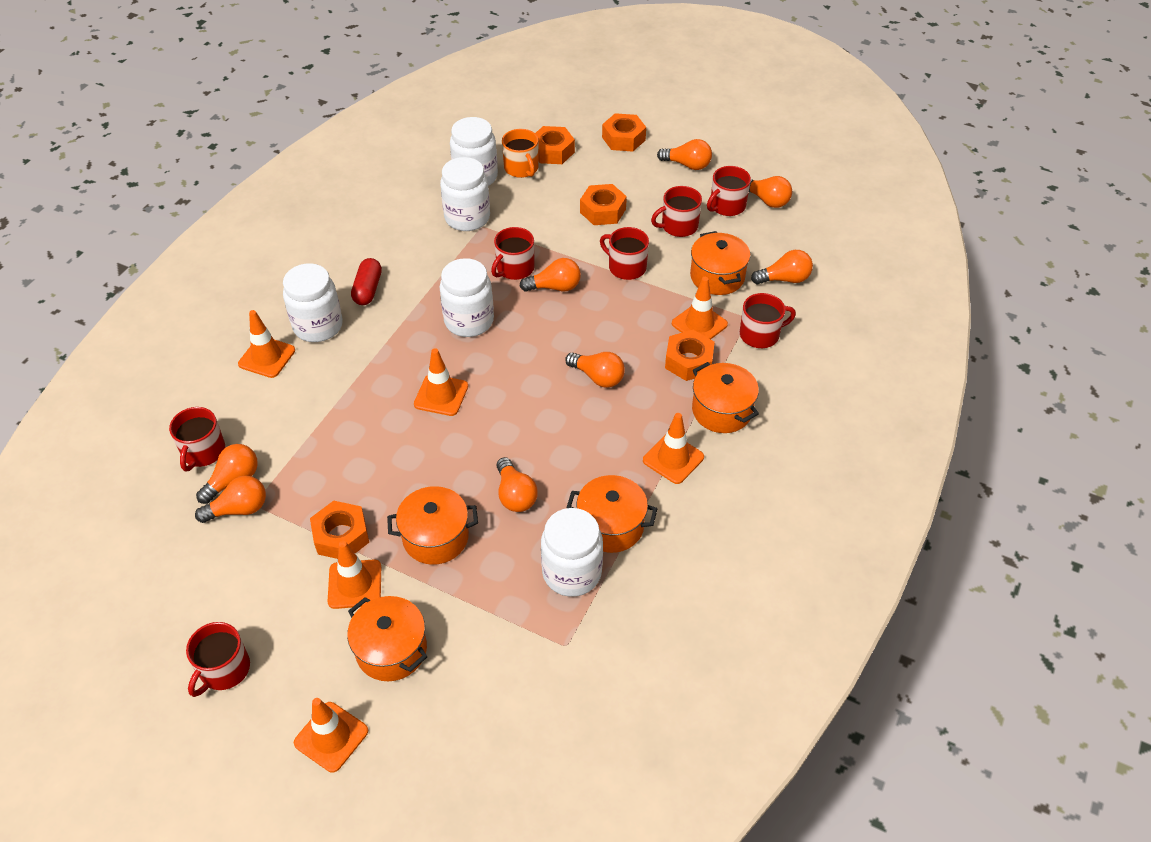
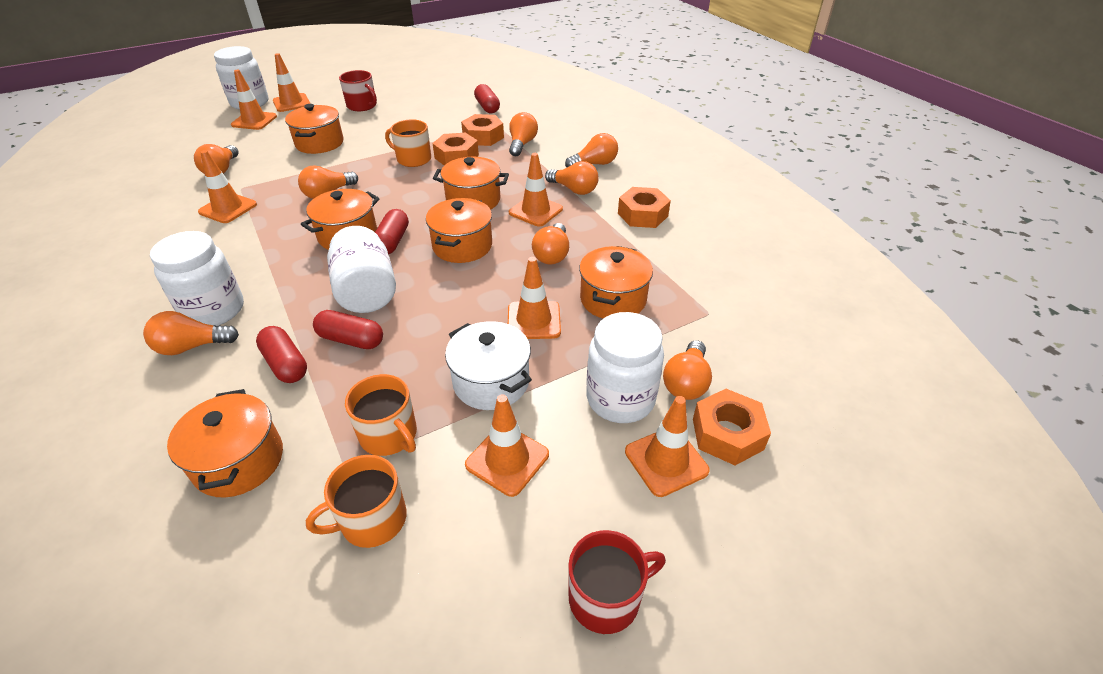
orange mug: 1 -> 3
orange nut: 5 -> 4
orange pot: 5 -> 6
orange traffic cone: 6 -> 7
red capsule: 1 -> 4
red mug: 7 -> 2
white jar: 5 -> 4
white pot: 0 -> 1

